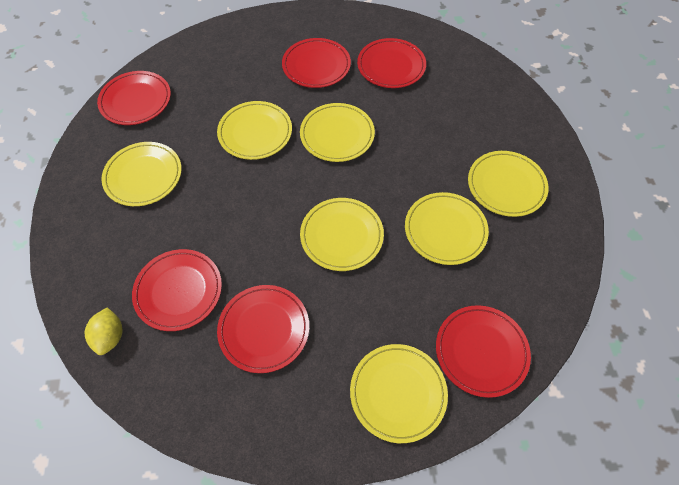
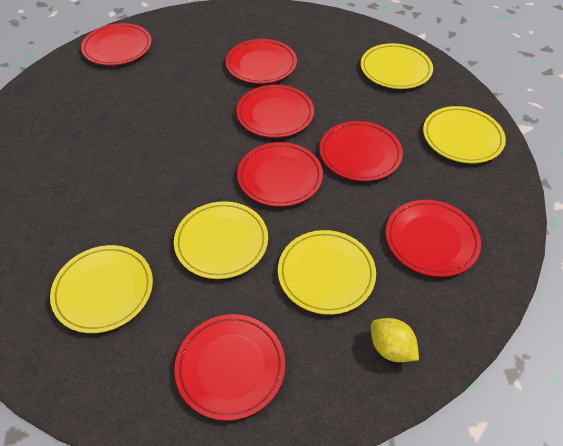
red plate: 6 -> 7
yellow plate: 7 -> 5

